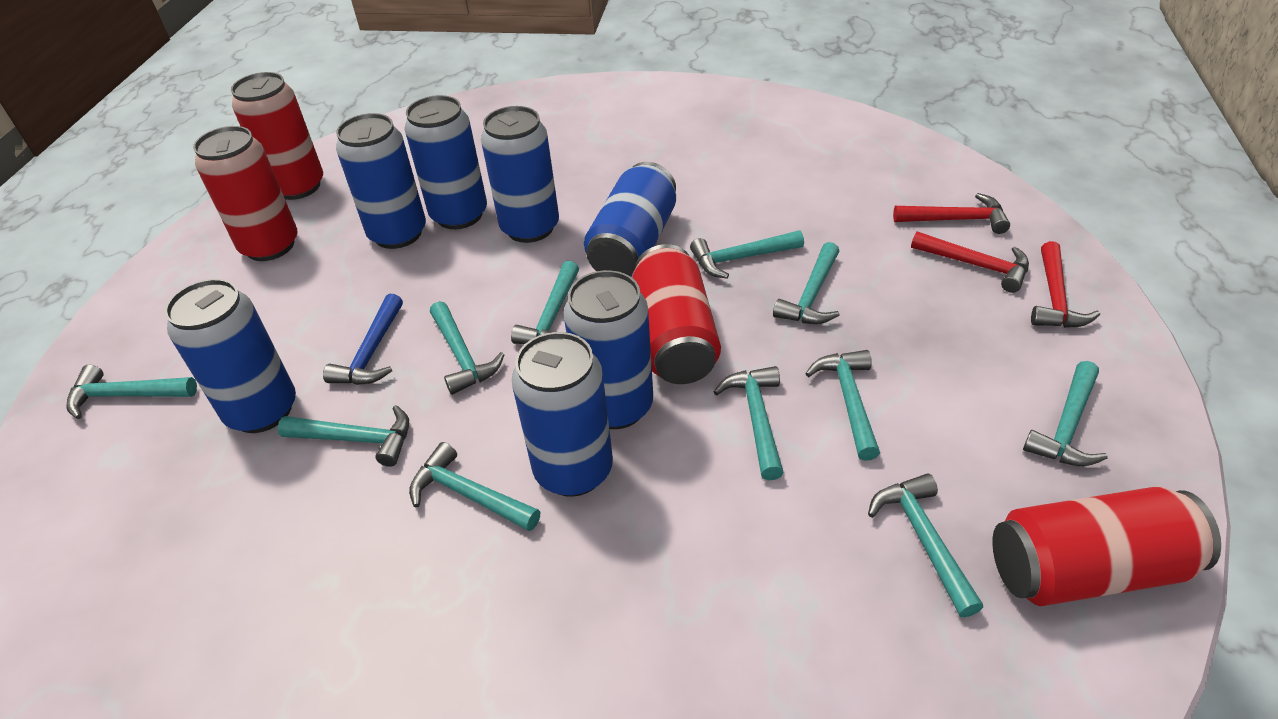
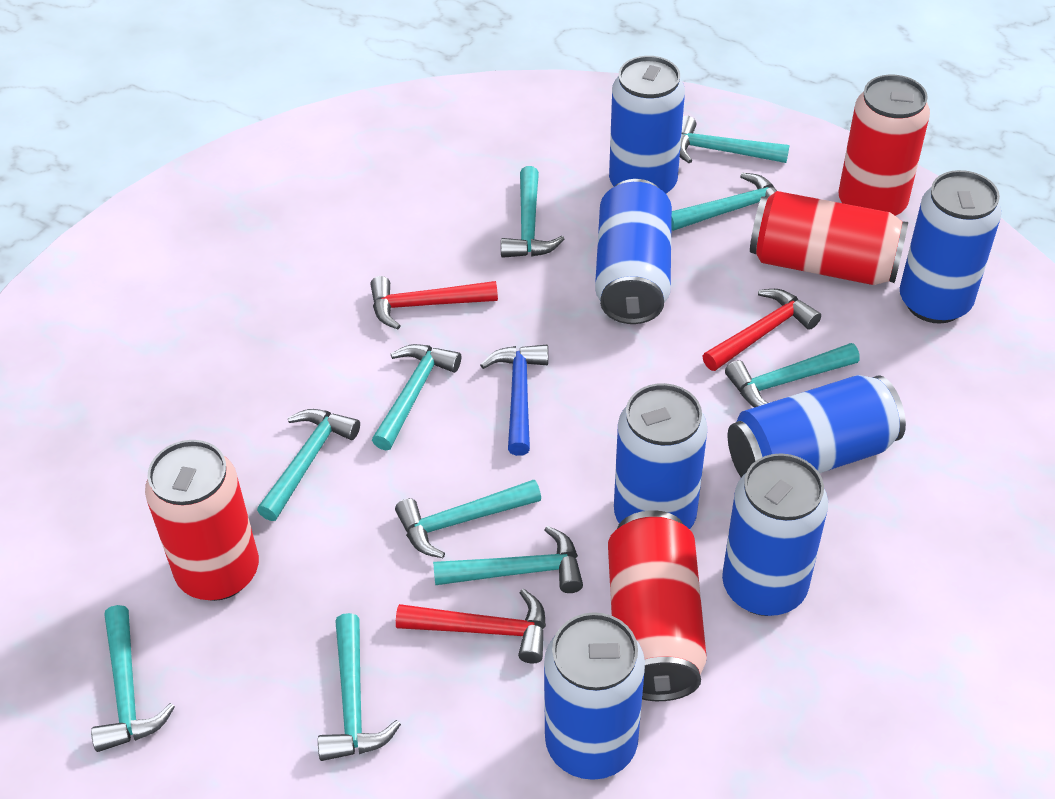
turquoise hammer: 11 -> 10

